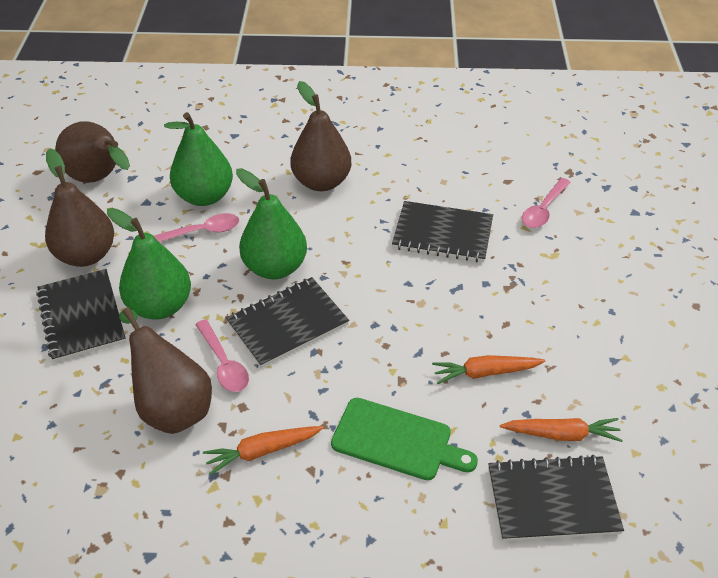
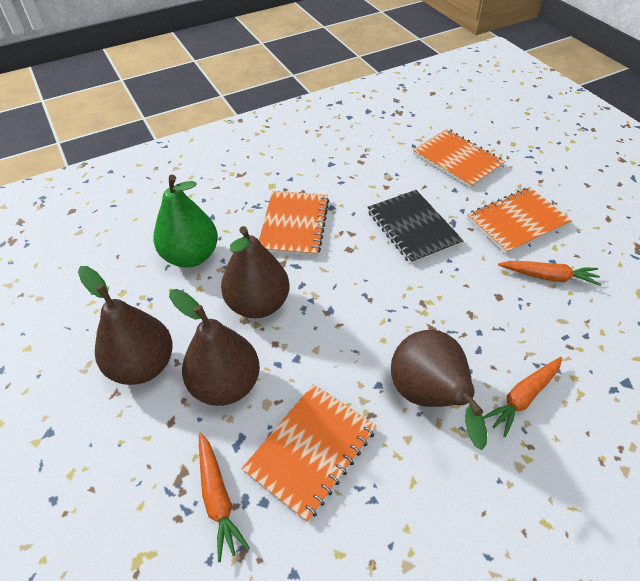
black notebook: 4 -> 1
green cutting board: 1 -> 0
green pear: 3 -> 1
orange notebook: 0 -> 4
pink spoon: 3 -> 0

